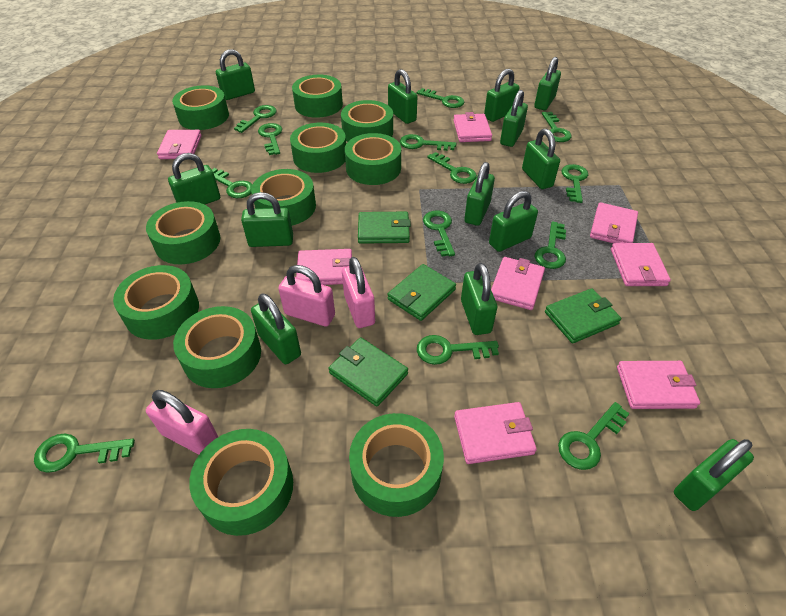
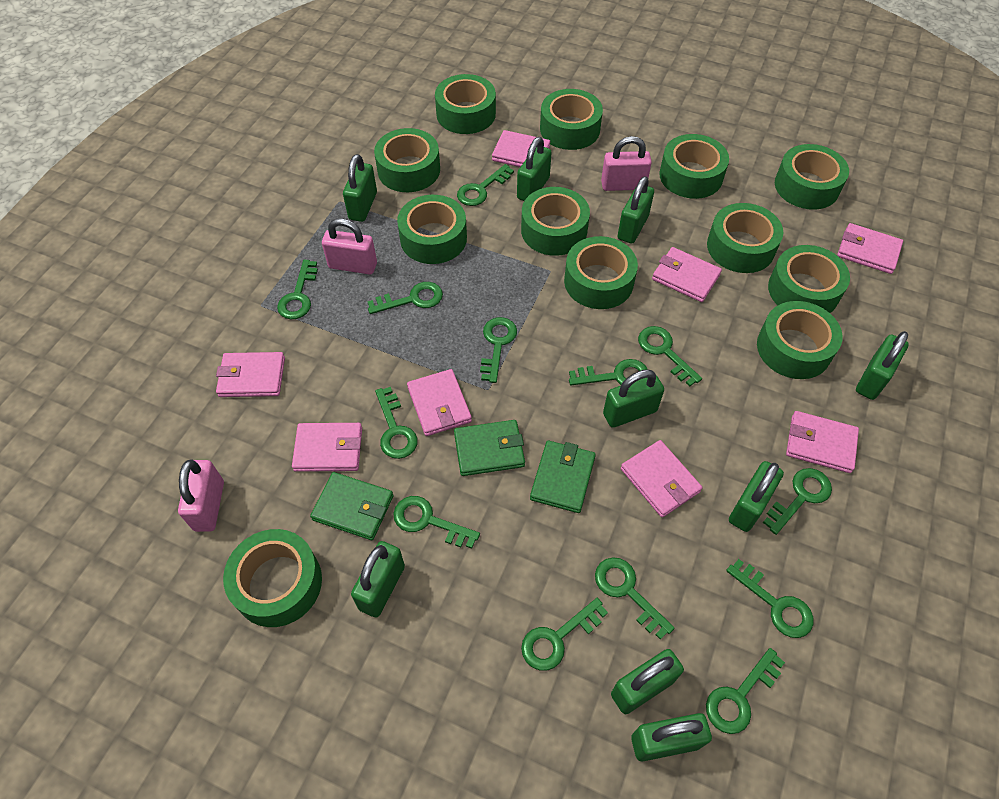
green padlock: 13 -> 9
green tape: 11 -> 12
green wallet: 4 -> 3

